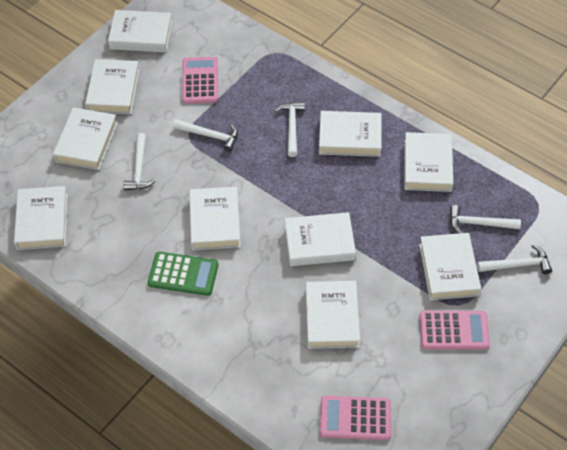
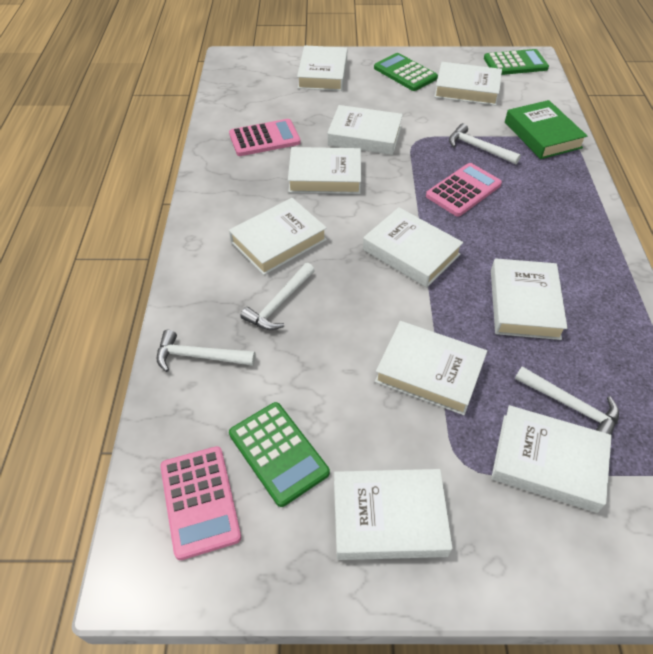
green book: 0 -> 1
green calculator: 1 -> 3
white hammer: 5 -> 4

